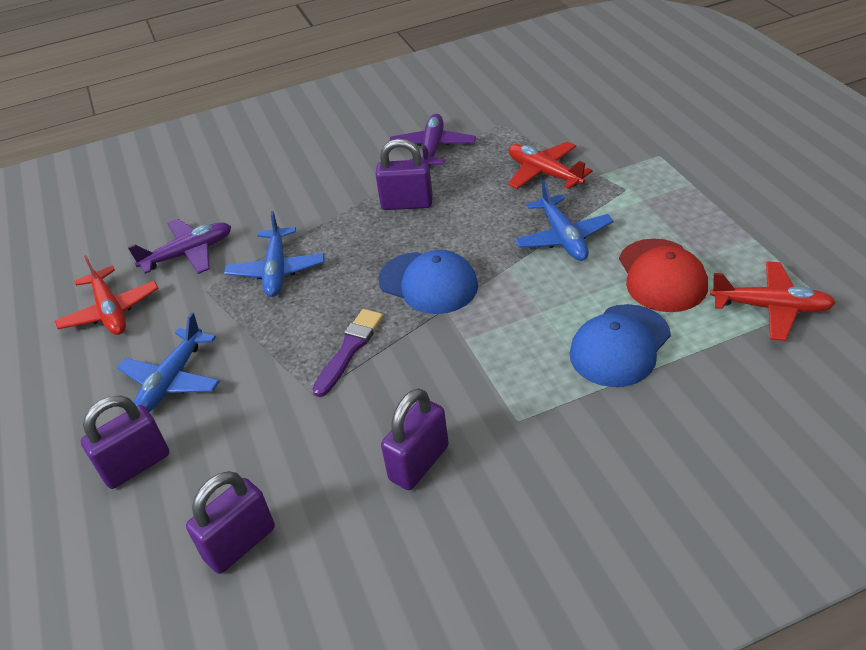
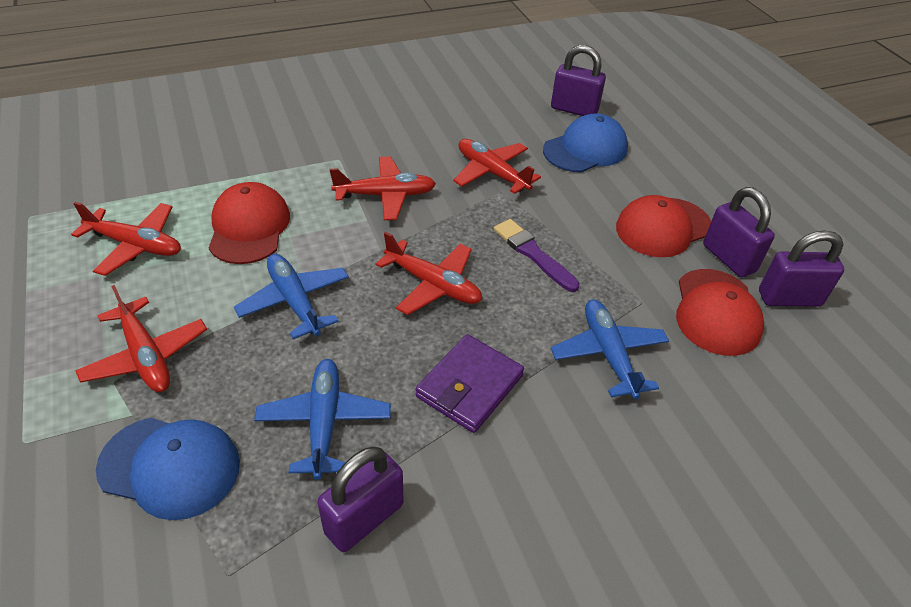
purple plane: 2 -> 0
purple wallet: 0 -> 1
red cap: 1 -> 3
red plane: 3 -> 5

